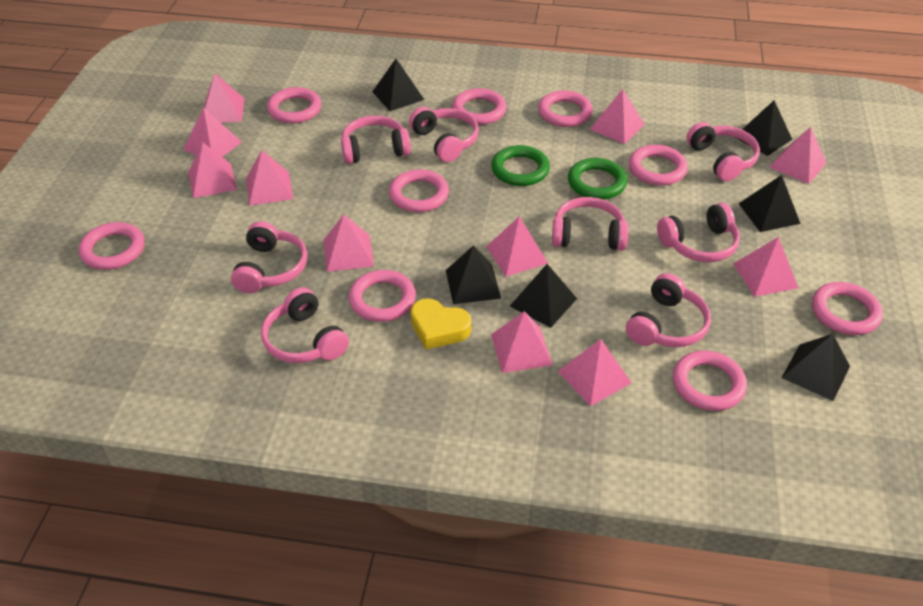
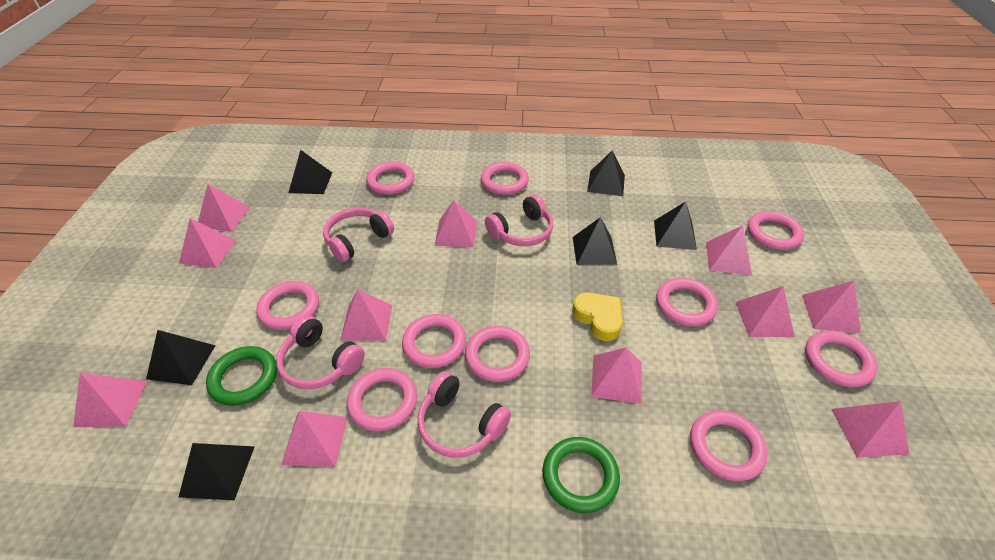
pink headphones: 8 -> 4
pink ring: 9 -> 10

